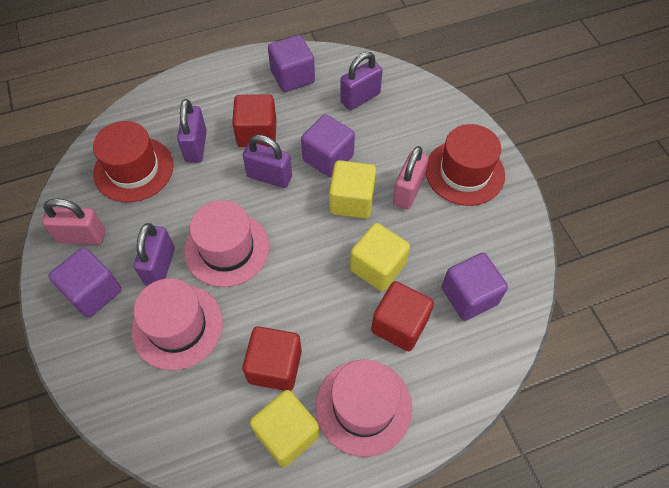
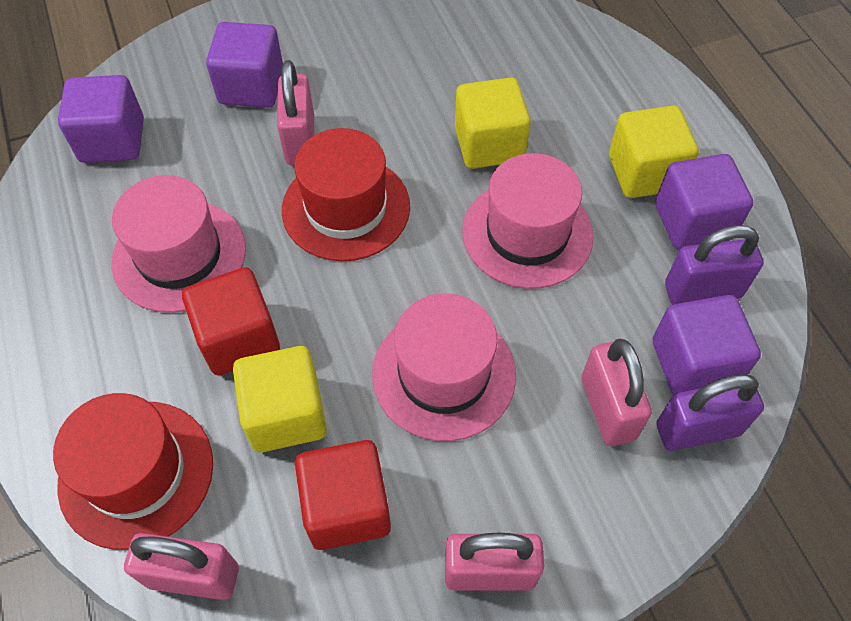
pink padlock: 2 -> 4
purple padlock: 4 -> 2
red cube: 3 -> 2

